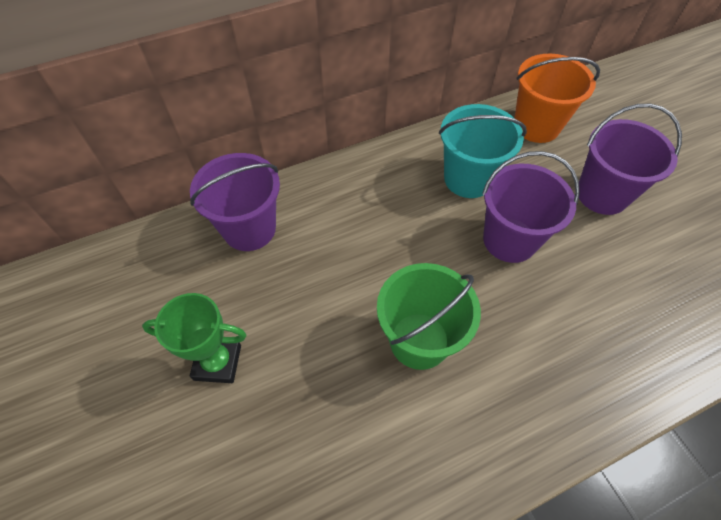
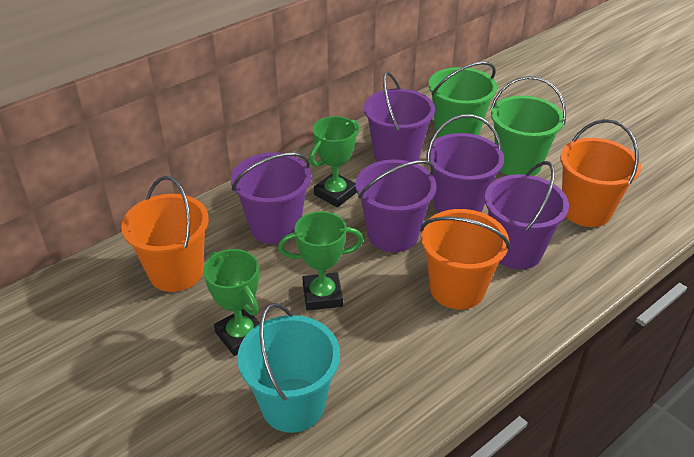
green bucket: 1 -> 2
green trophy: 1 -> 3
orange bucket: 1 -> 3
purple bucket: 3 -> 5

